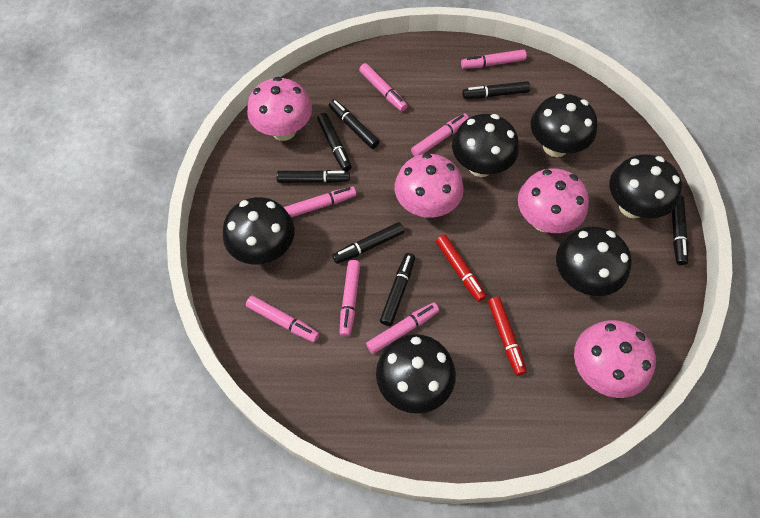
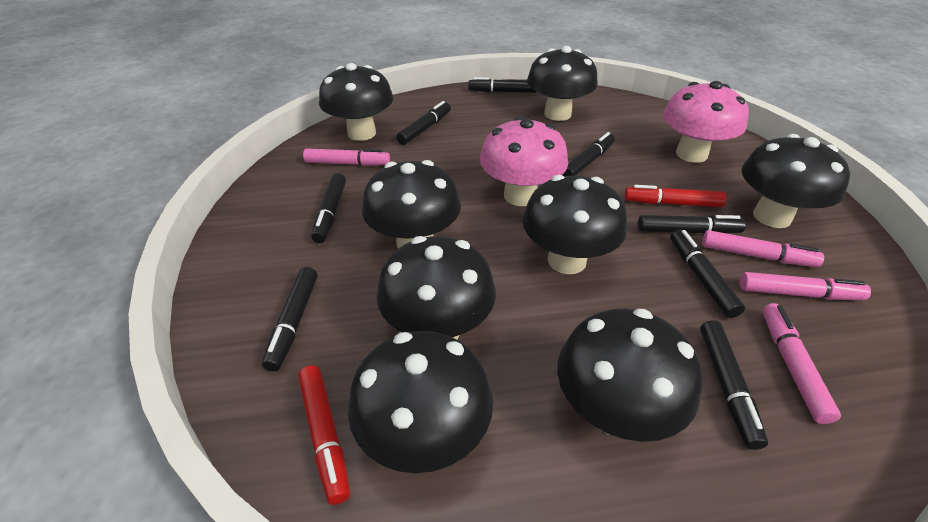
black marker: 7 -> 8
black mushroom: 6 -> 8
pink marker: 7 -> 4
pink mushroom: 4 -> 2

